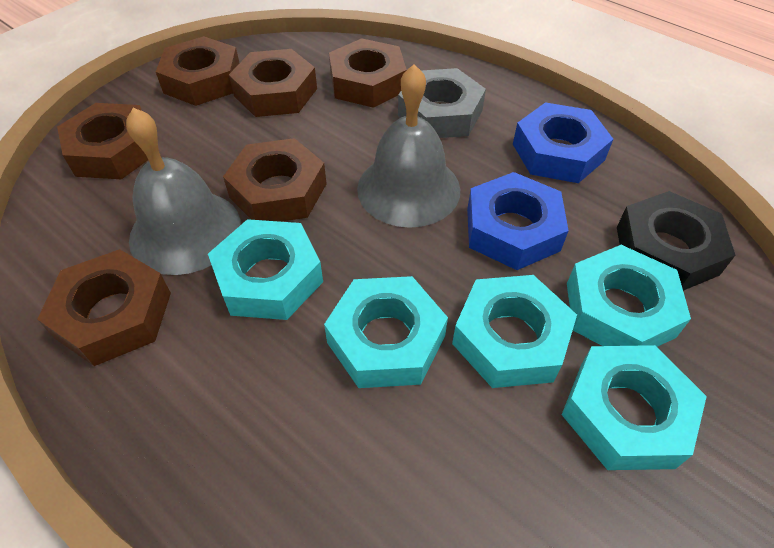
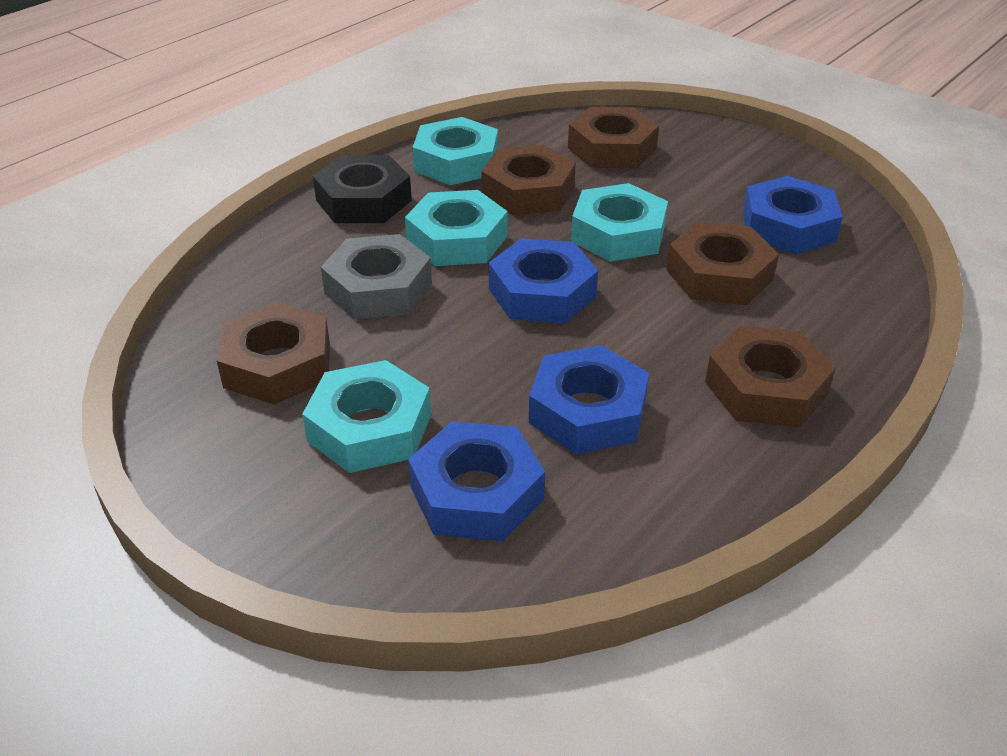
blue nut: 2 -> 4
brown nut: 6 -> 5
grey bell: 2 -> 0
turquoise nut: 5 -> 4

